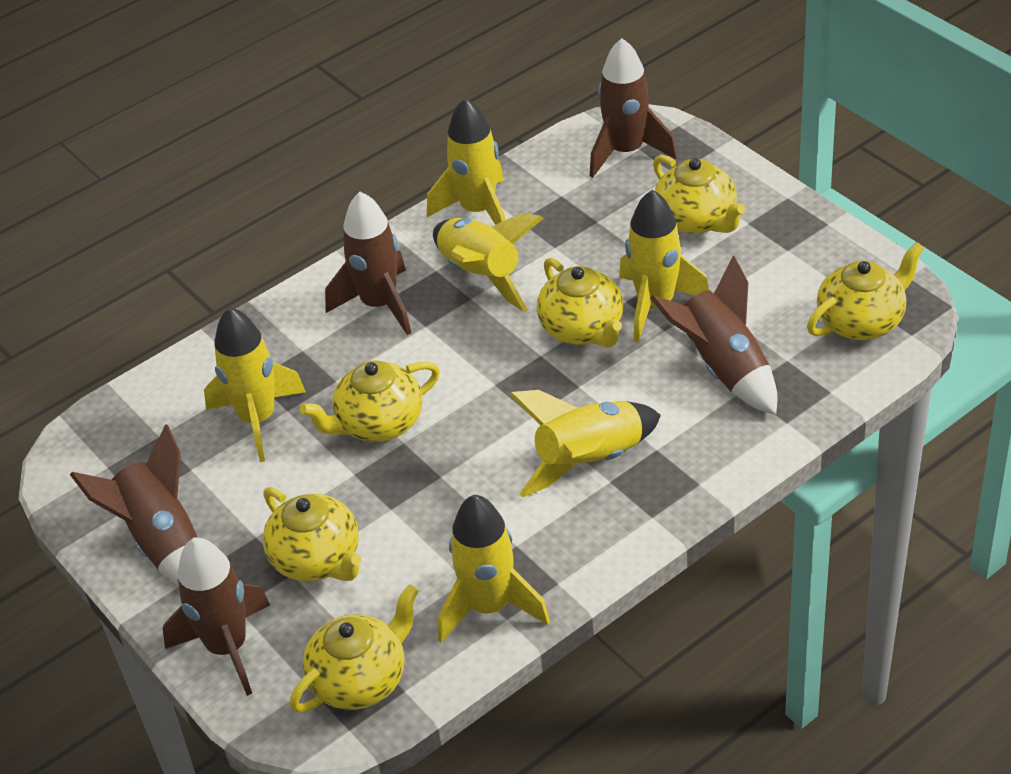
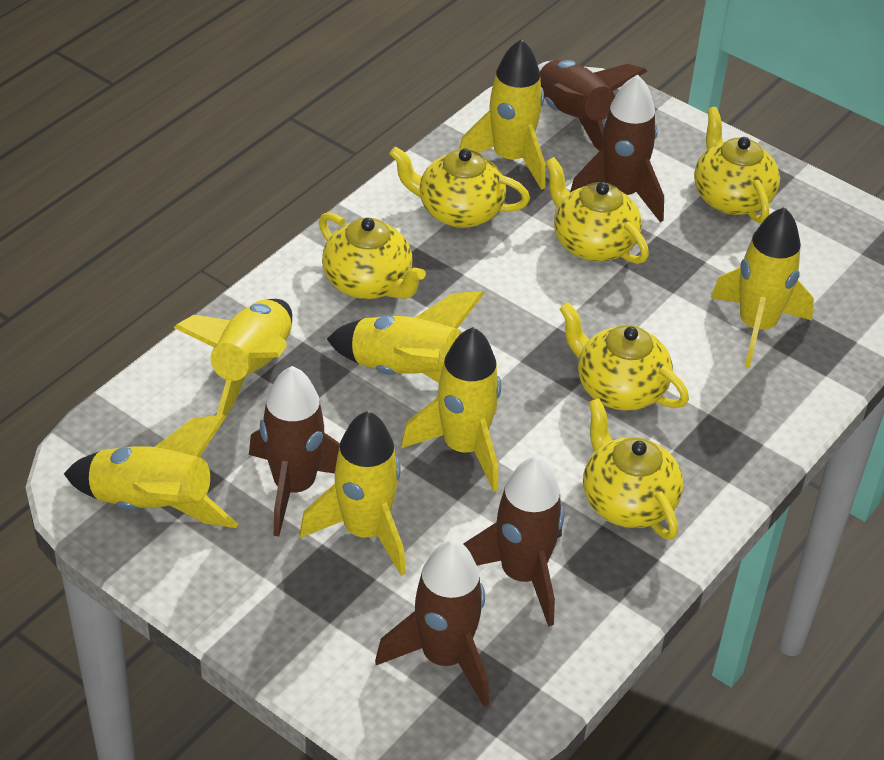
yellow rocket: 6 -> 7

